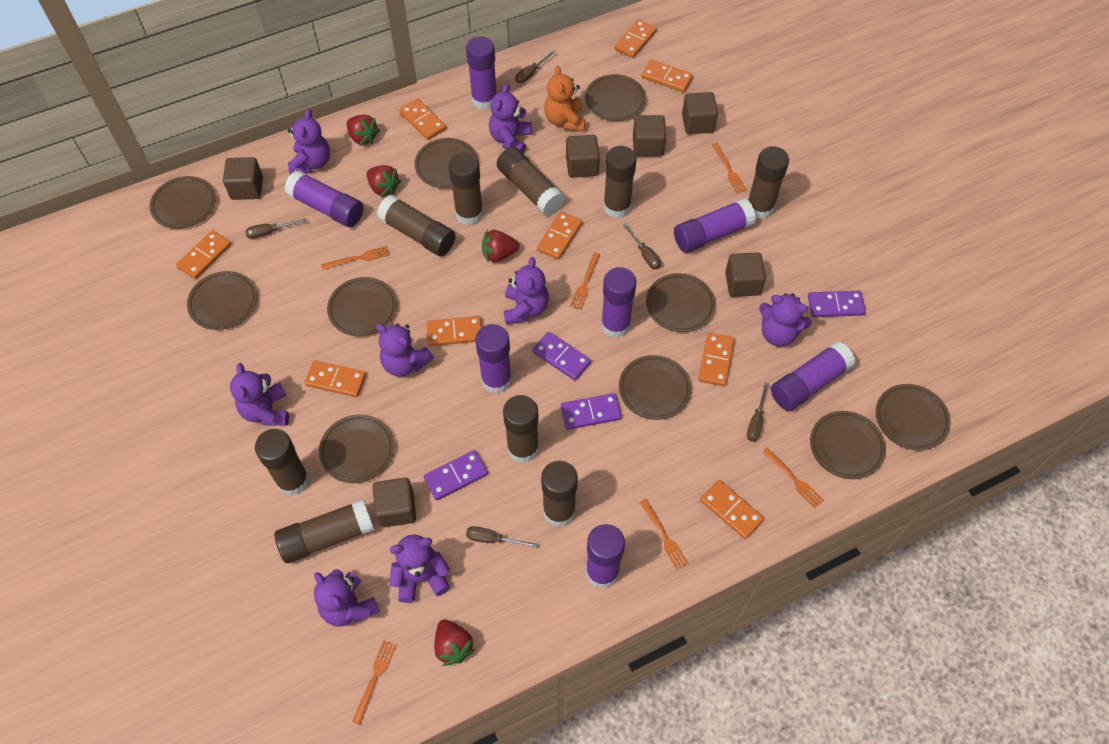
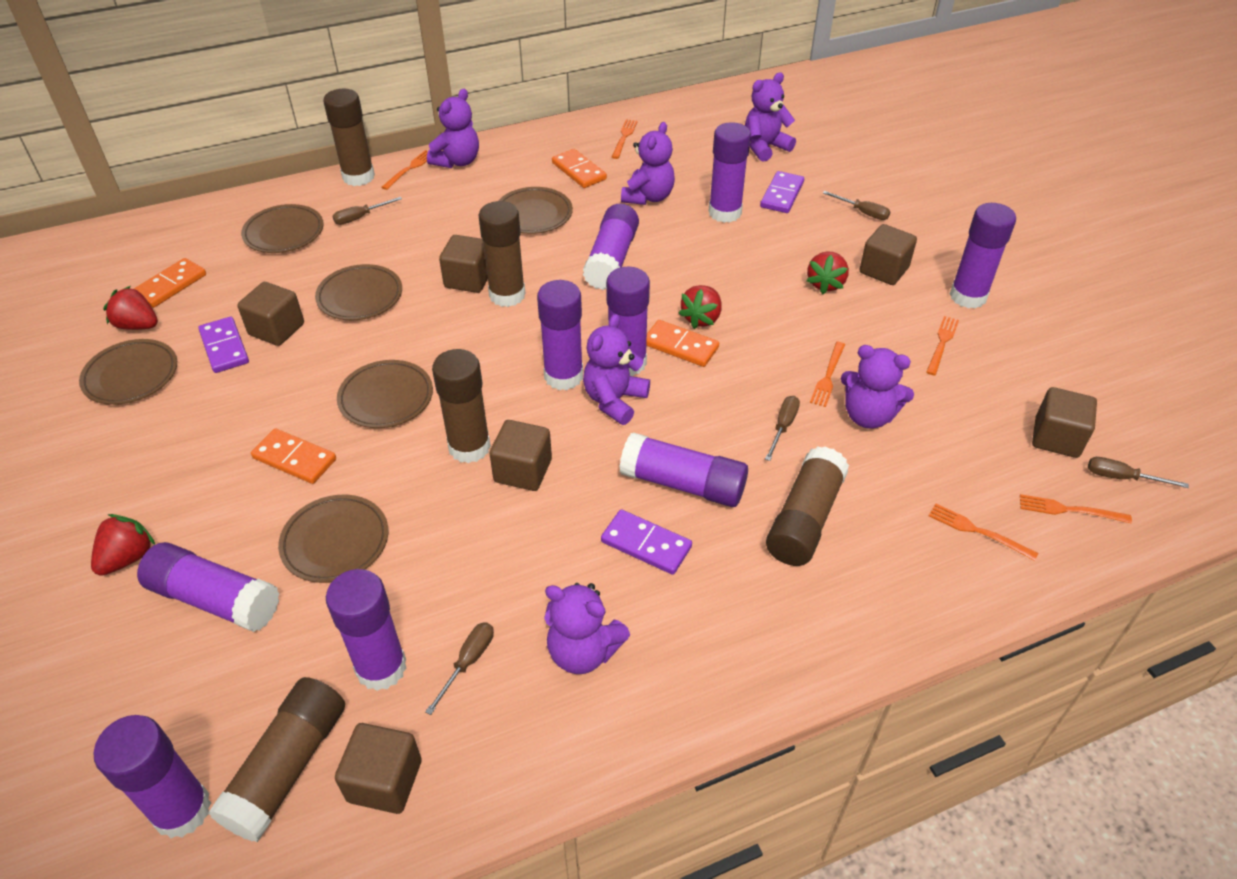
brown glue stick: 9 -> 5
brown plate: 10 -> 6
orange domino: 9 -> 4
orange teddy bear: 1 -> 0
purple domino: 4 -> 3
purple glue stick: 7 -> 9
purple teddy bear: 8 -> 6

